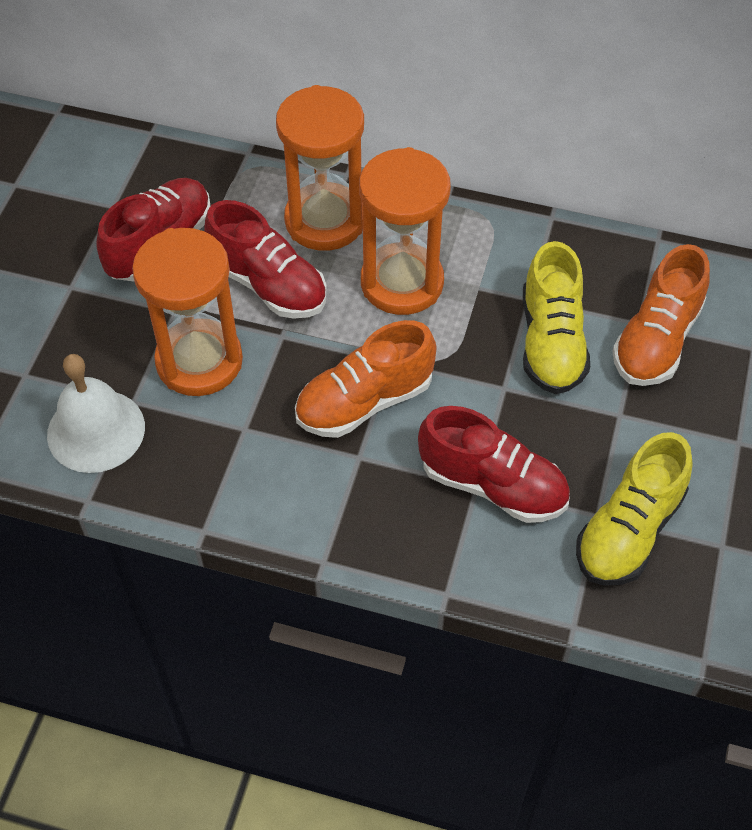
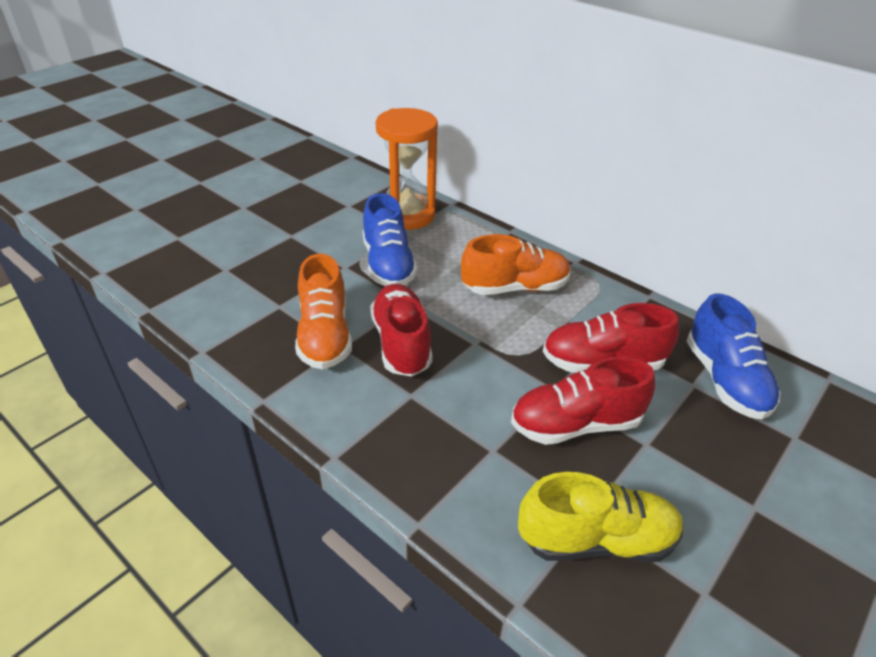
blue shoe: 0 -> 2
orange hourglass: 3 -> 1
white bell: 1 -> 0
yellow shoe: 2 -> 1

